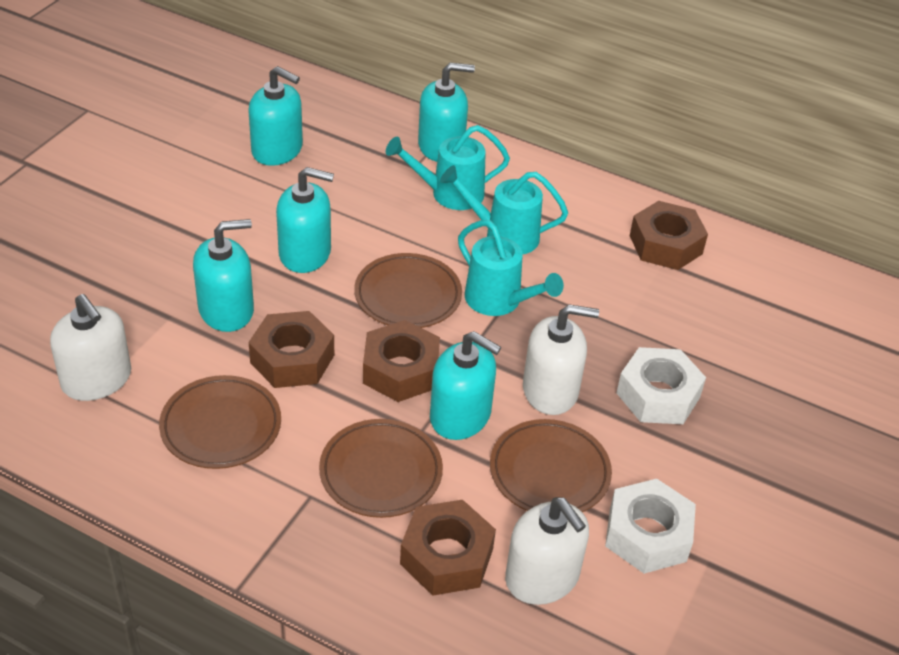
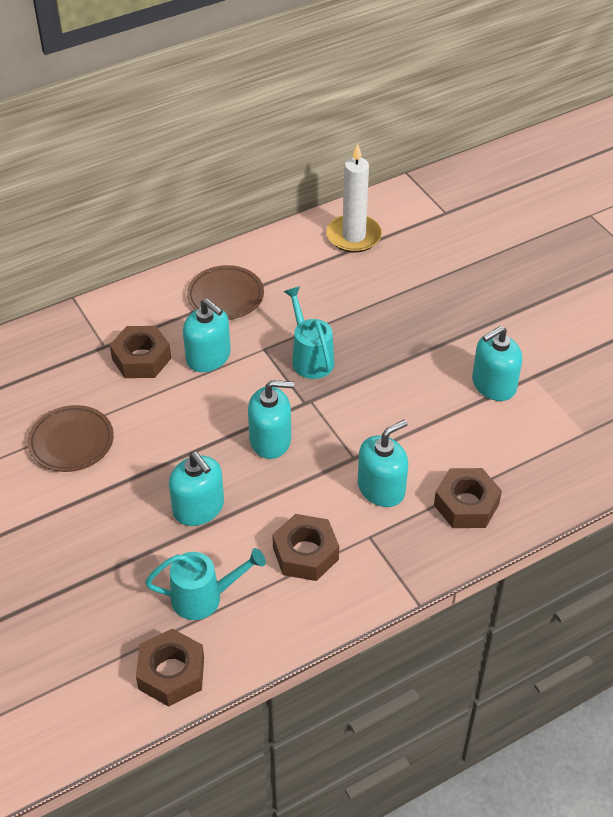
brown plate: 4 -> 2
turquoise watering can: 3 -> 2
white candle: 0 -> 1
white nut: 2 -> 0
white soap dispenser: 3 -> 0

